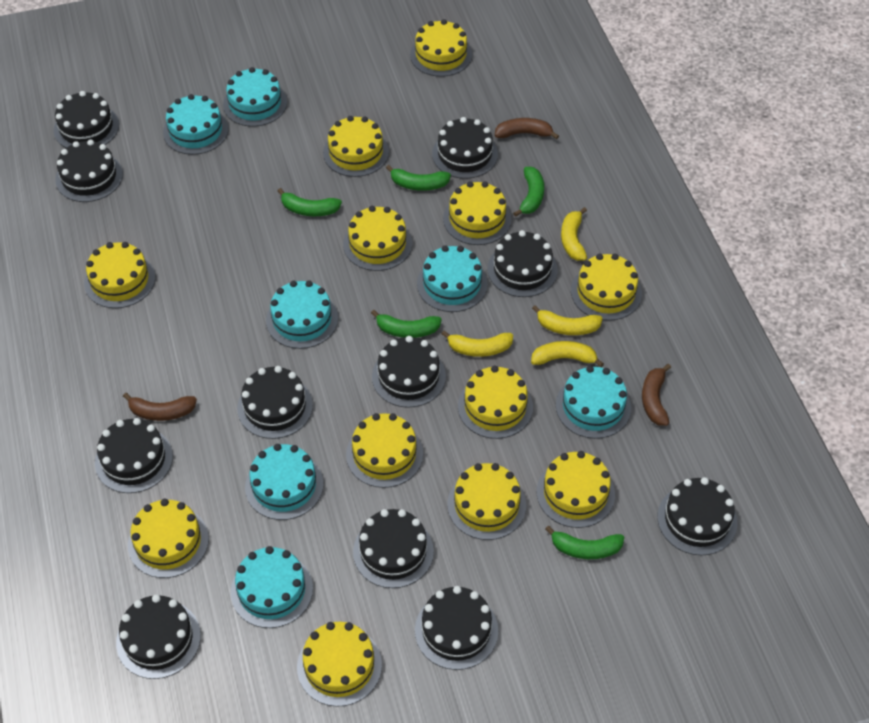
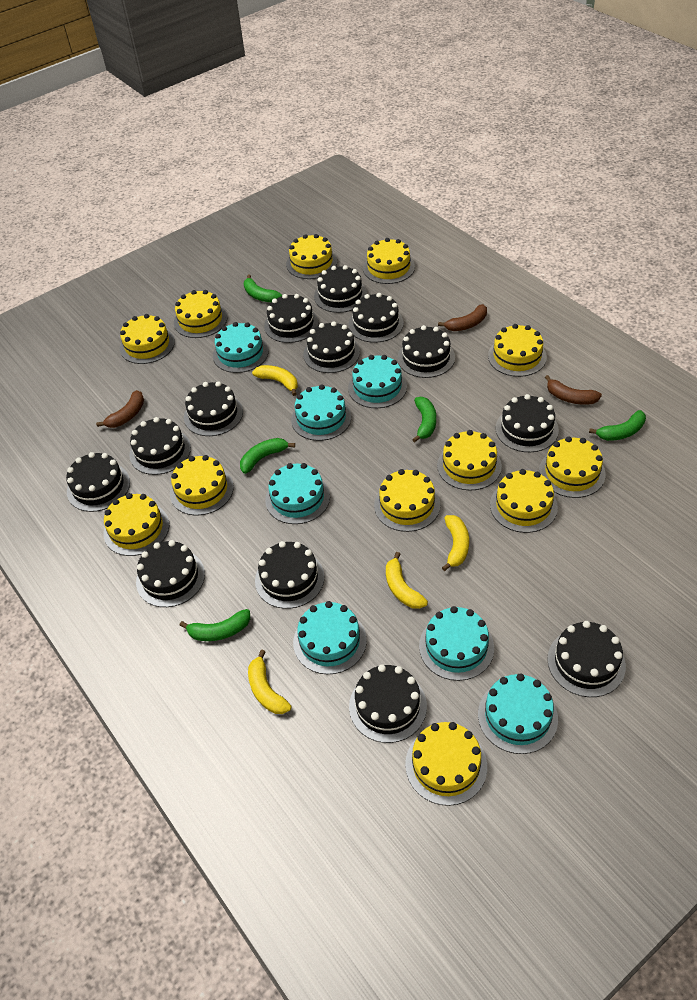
black cake: 11 -> 13

